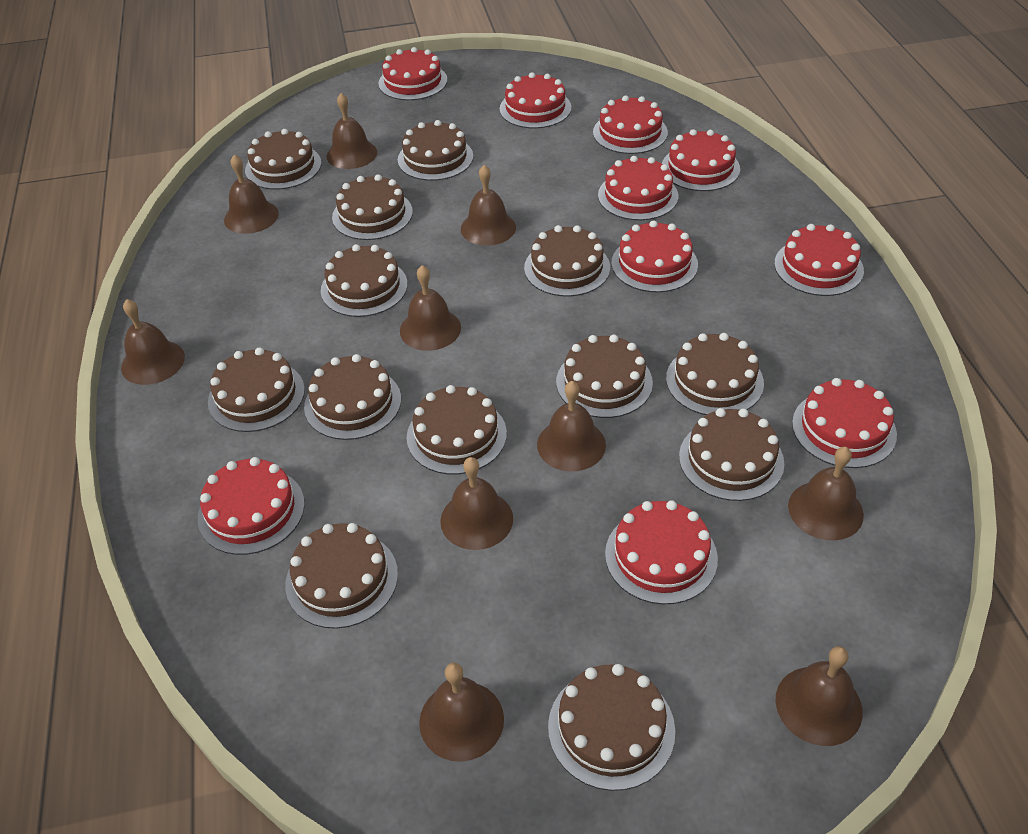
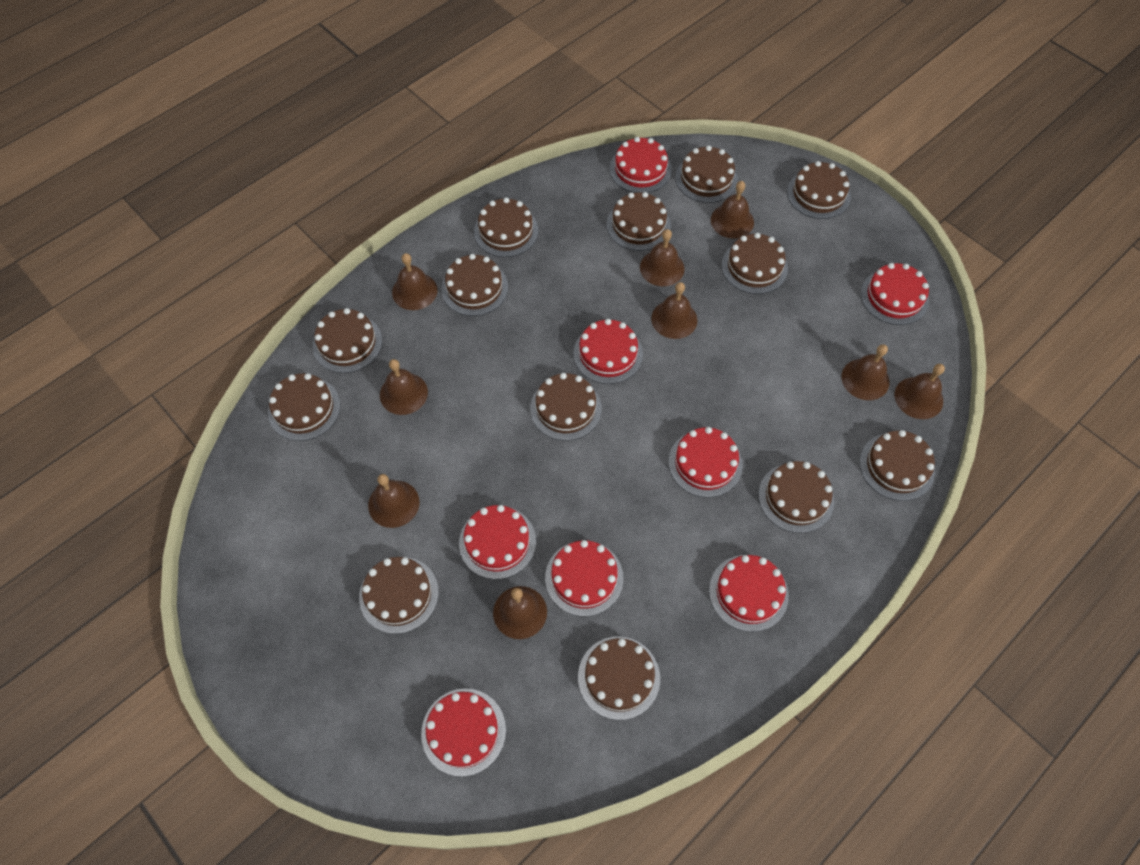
brown bell: 10 -> 9
red cake: 10 -> 8

